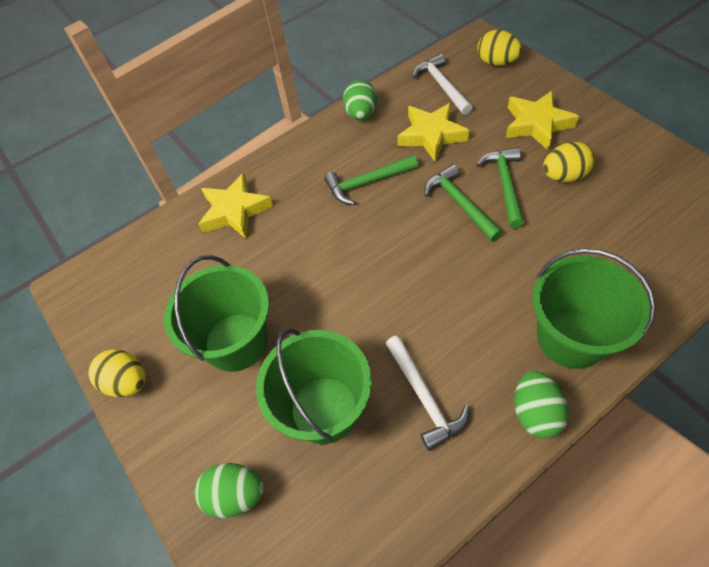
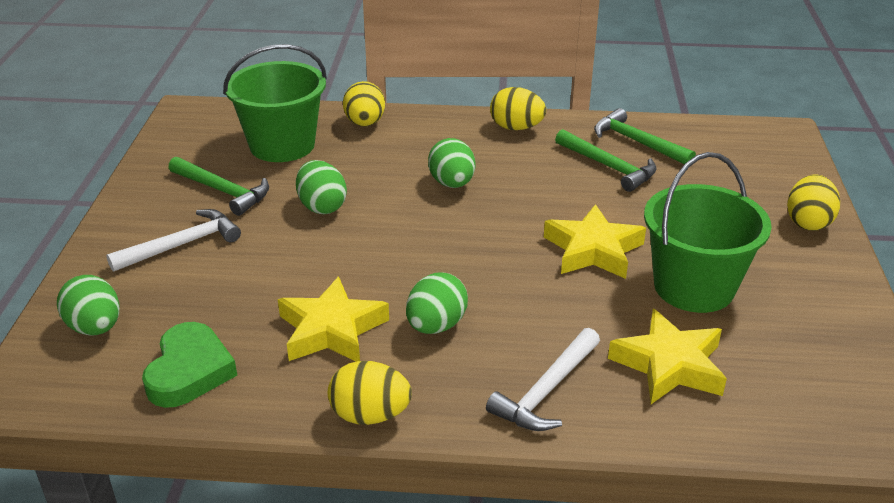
green bucket: 3 -> 2
green egg: 3 -> 4
green heart: 0 -> 1
yellow egg: 3 -> 4

